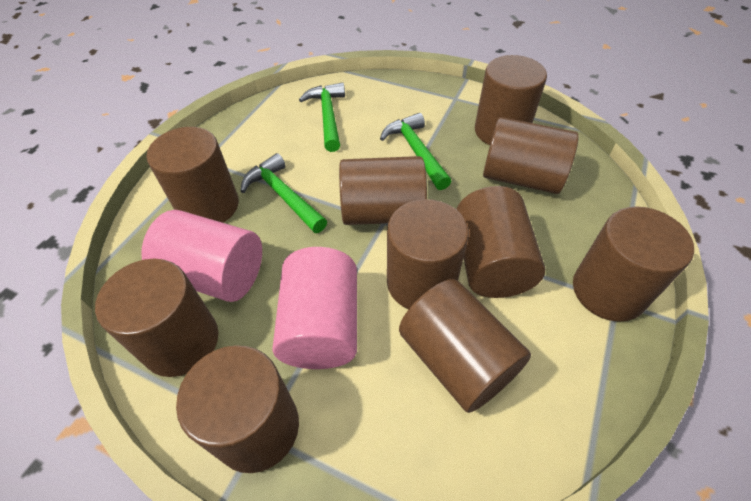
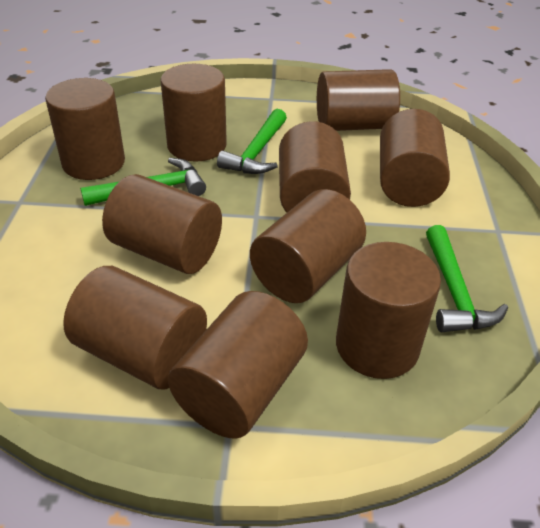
pink cylinder: 2 -> 0

